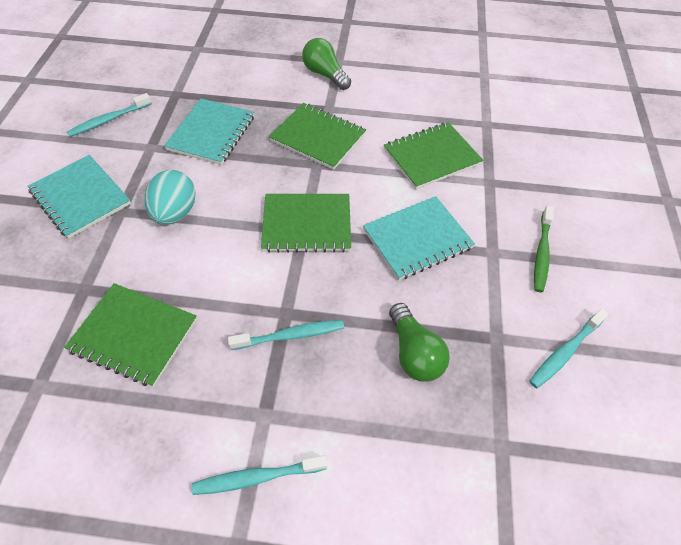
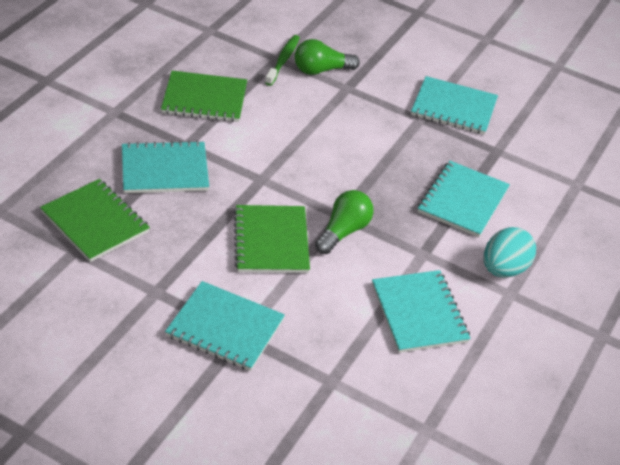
green notebook: 4 -> 3
turquoise notebook: 3 -> 5
turquoise toothbrush: 4 -> 0

